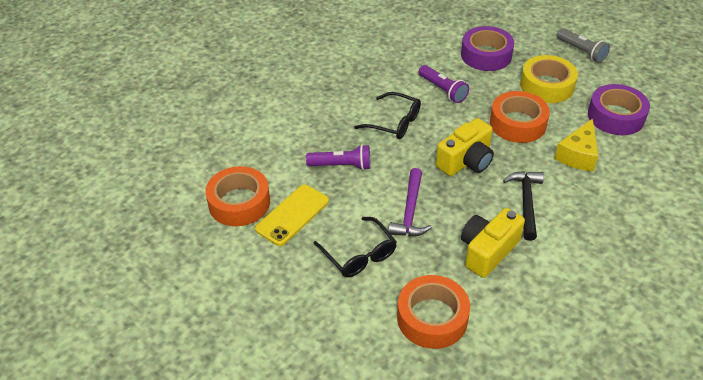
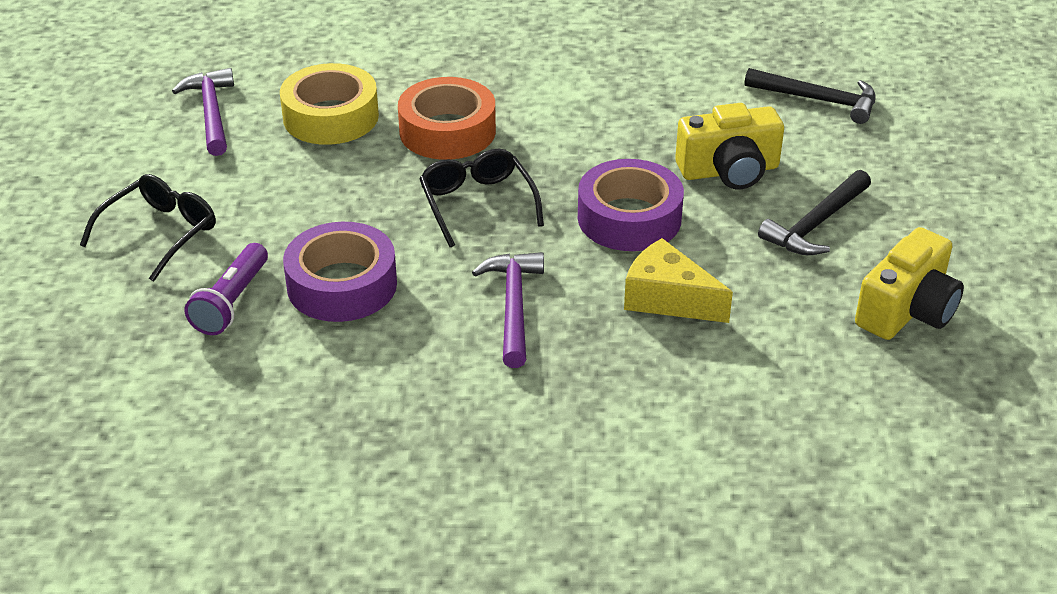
black hammer: 1 -> 2
grey flashlight: 1 -> 0
orange tape: 3 -> 1
purple flashlight: 2 -> 1
purple hammer: 1 -> 2
yellow phone: 1 -> 0

